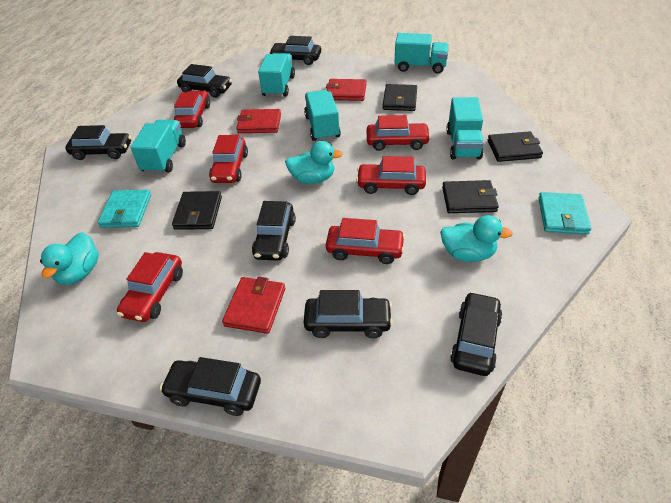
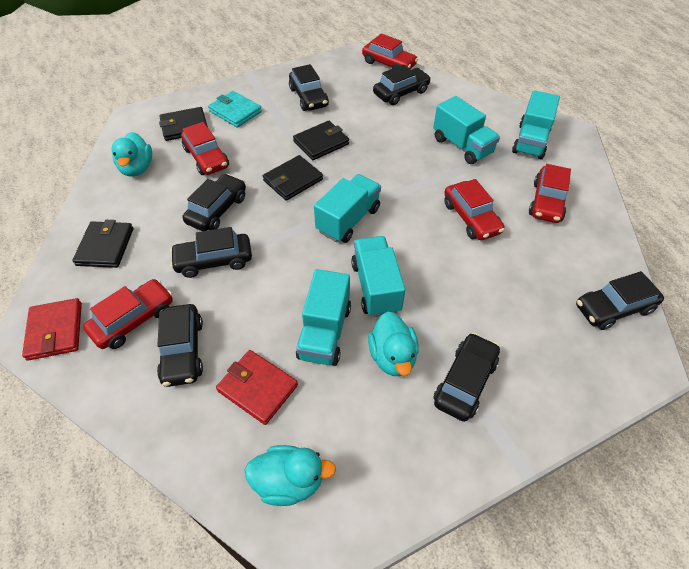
red car: 6 -> 5
red wallet: 3 -> 2
turquoise wallet: 2 -> 1

